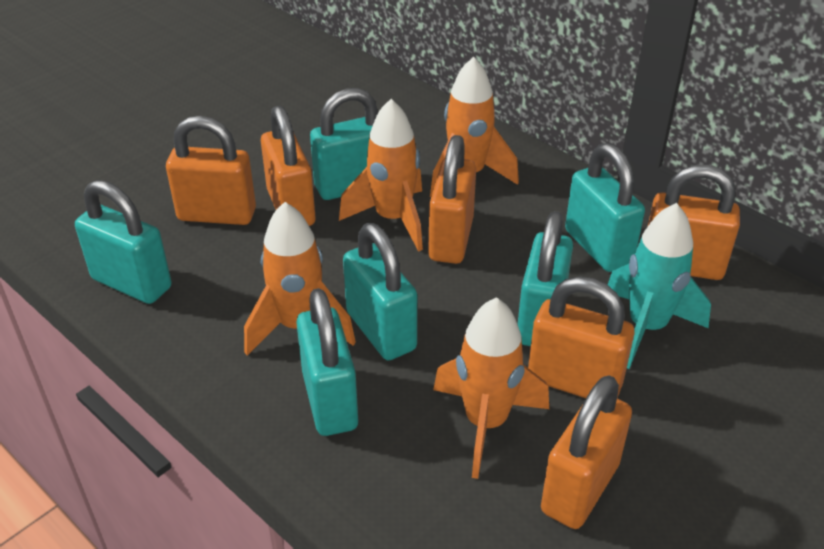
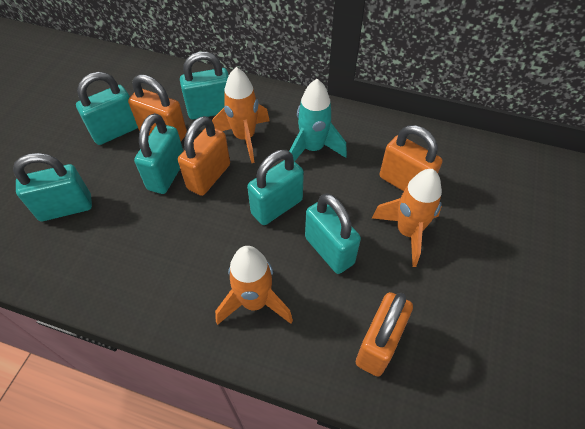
orange padlock: 6 -> 4
orange rocket: 4 -> 3

